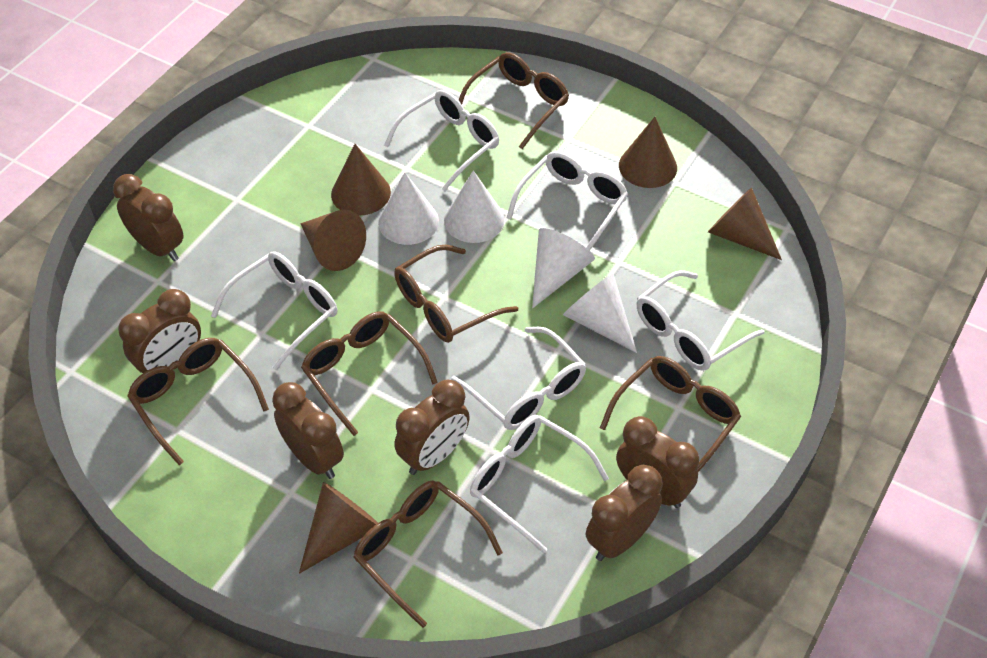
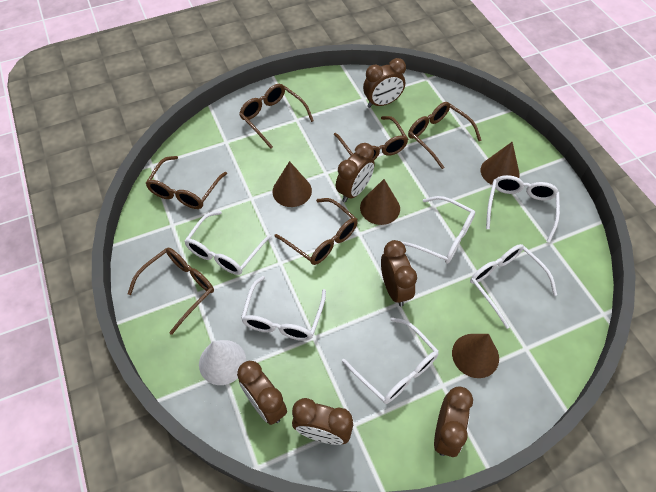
brown cone: 5 -> 4
white cone: 4 -> 1

